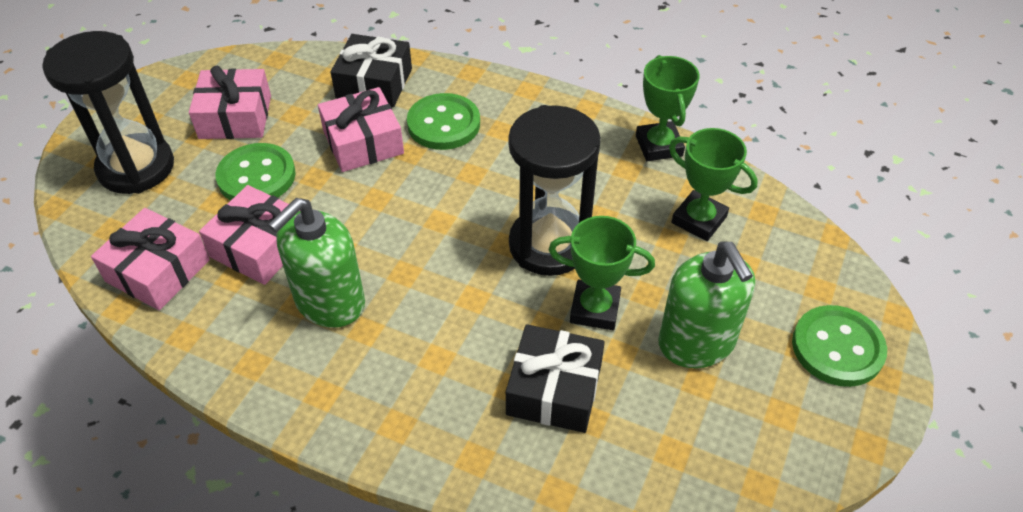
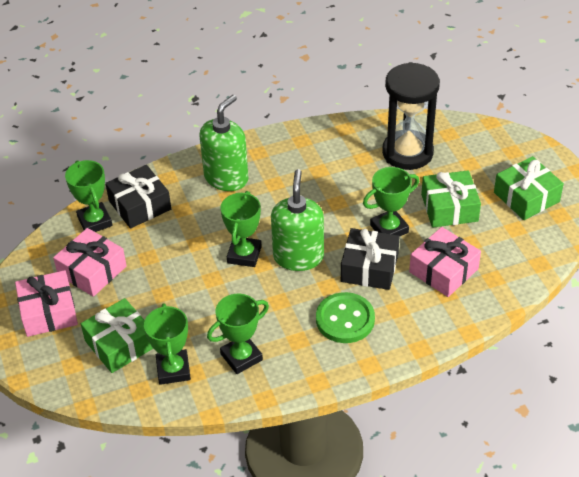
black hourglass: 2 -> 1
green button: 3 -> 1
green gift: 0 -> 3
green trophy: 3 -> 5
pink gift: 4 -> 3

